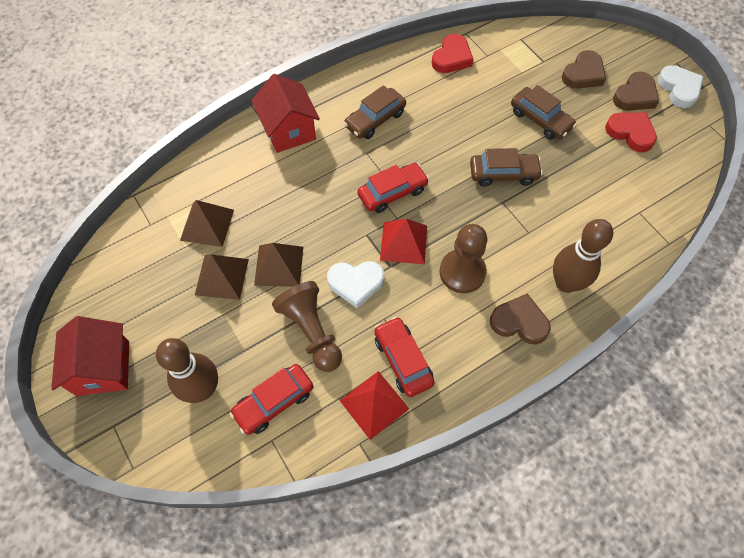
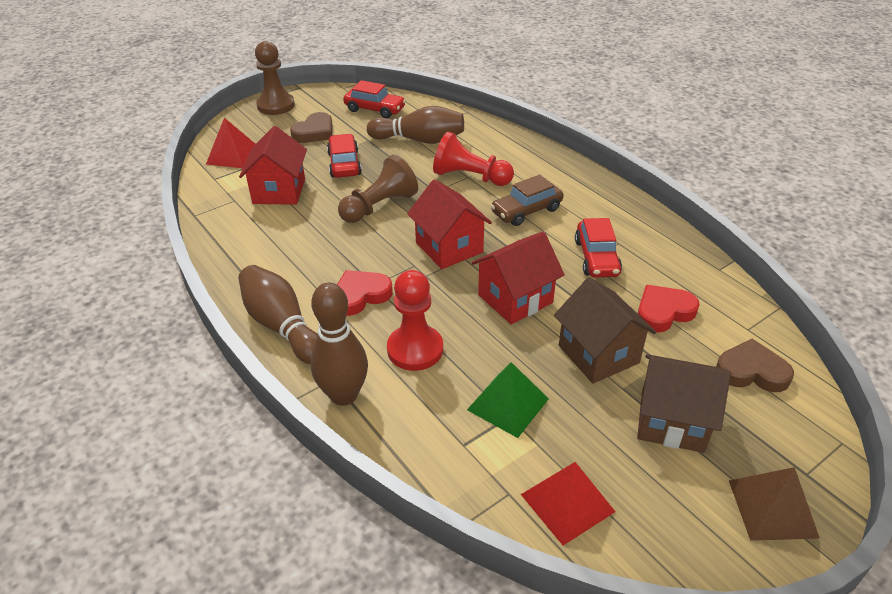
brown bowling pin: 2 -> 3
brown car: 3 -> 1
brown heart: 3 -> 2
brown house: 0 -> 2
brown pyramid: 3 -> 1
green pyramid: 0 -> 1
red house: 2 -> 3
red pawn: 0 -> 2
white heart: 2 -> 0

